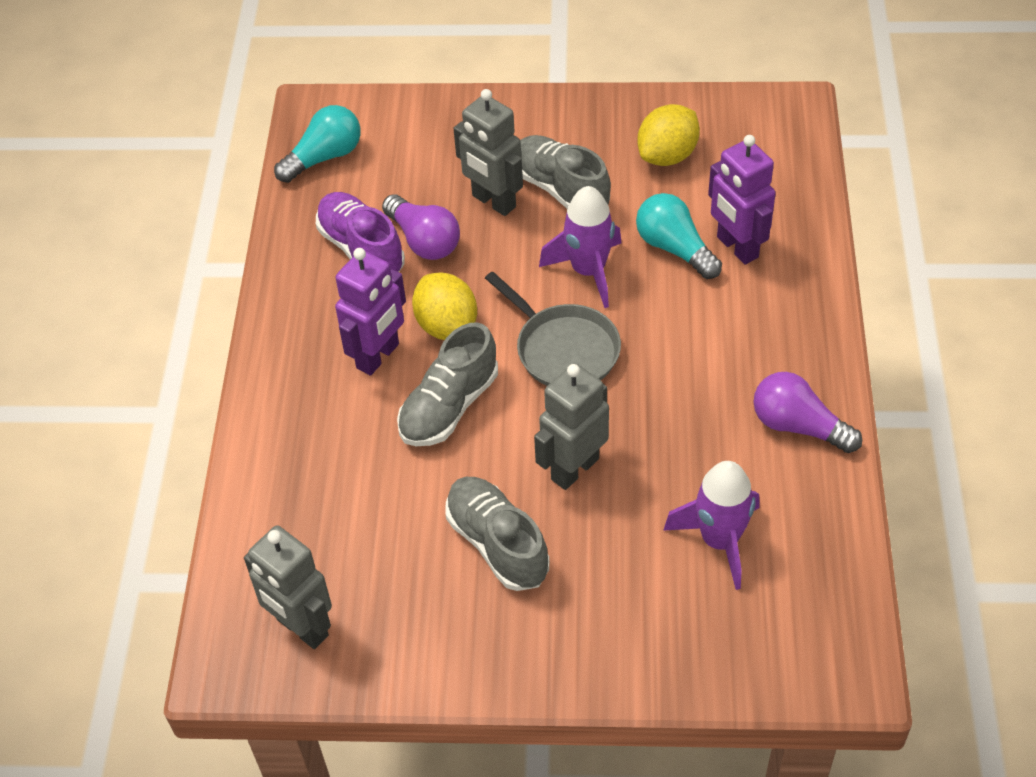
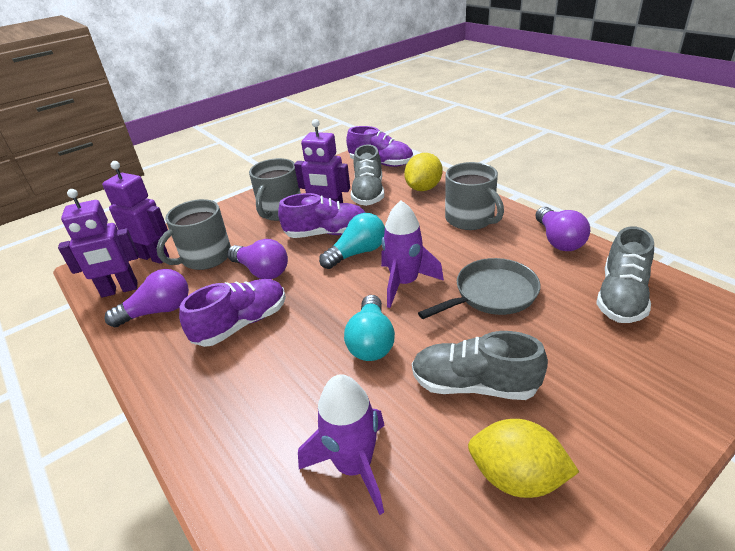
grey mug: 0 -> 3
grey robot: 3 -> 0
purple light bulb: 2 -> 3
purple robot: 2 -> 3
purple shoe: 1 -> 3

